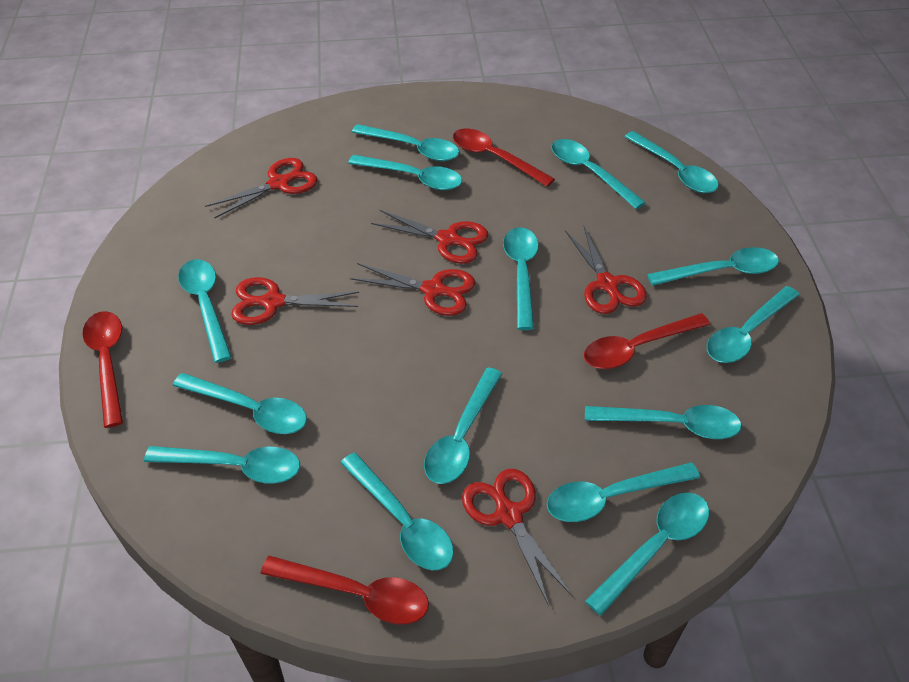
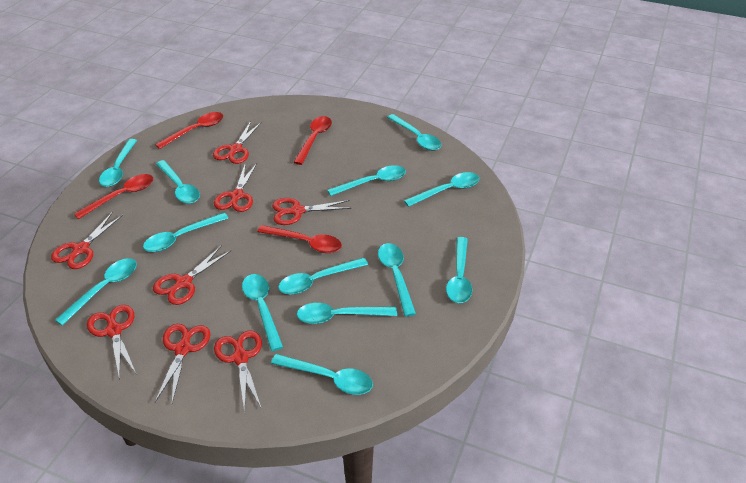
red scissors: 6 -> 8
turquoise spoon: 15 -> 13

